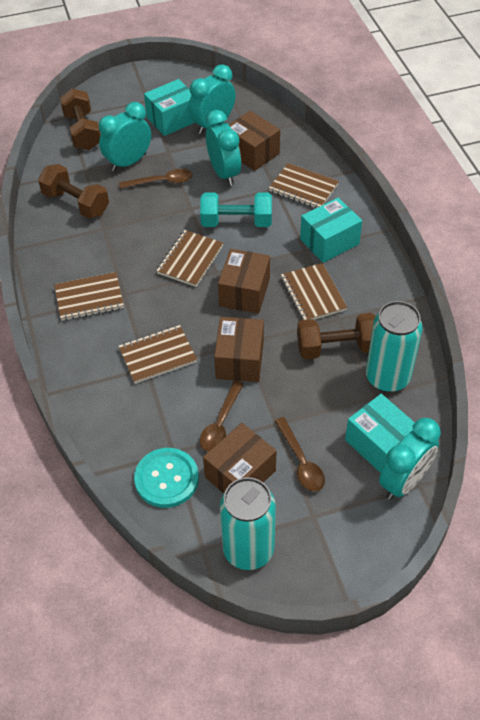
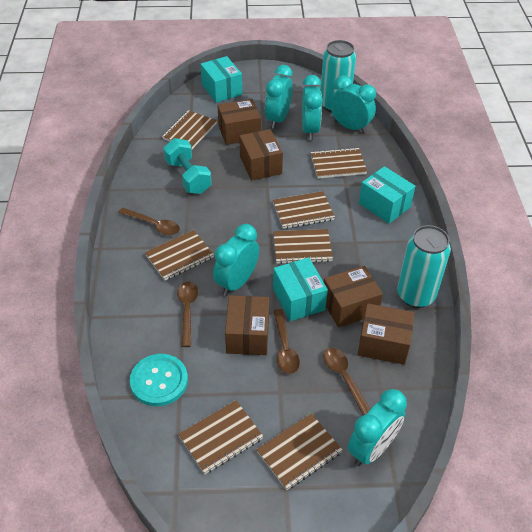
brown box: 4 -> 5
brown dumbbell: 3 -> 0
brown notebook: 5 -> 7
brown spoon: 3 -> 4
turquoise clock: 4 -> 5

